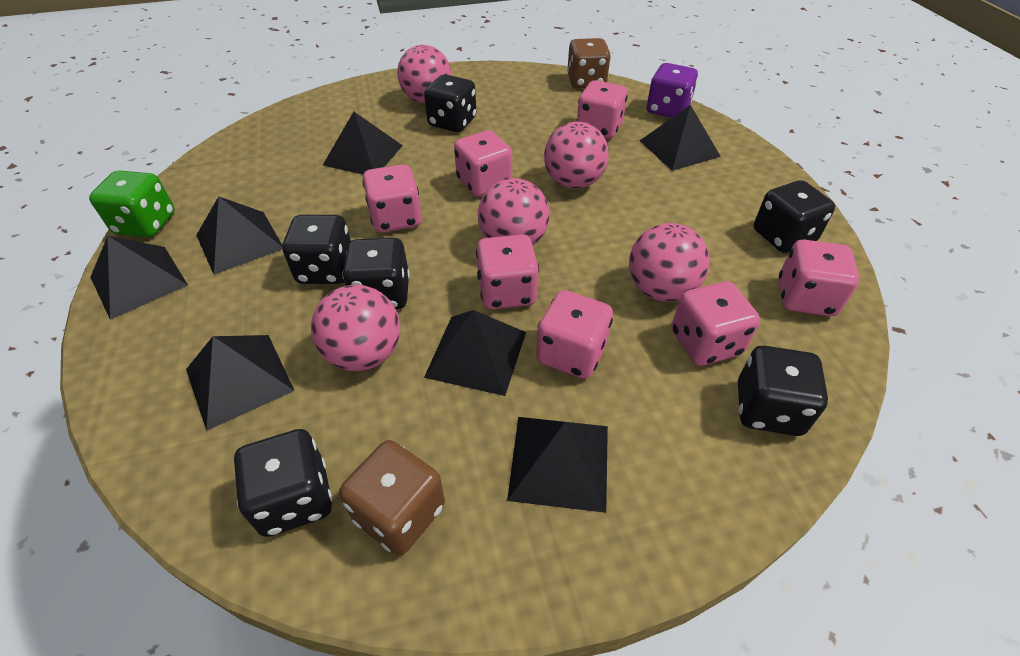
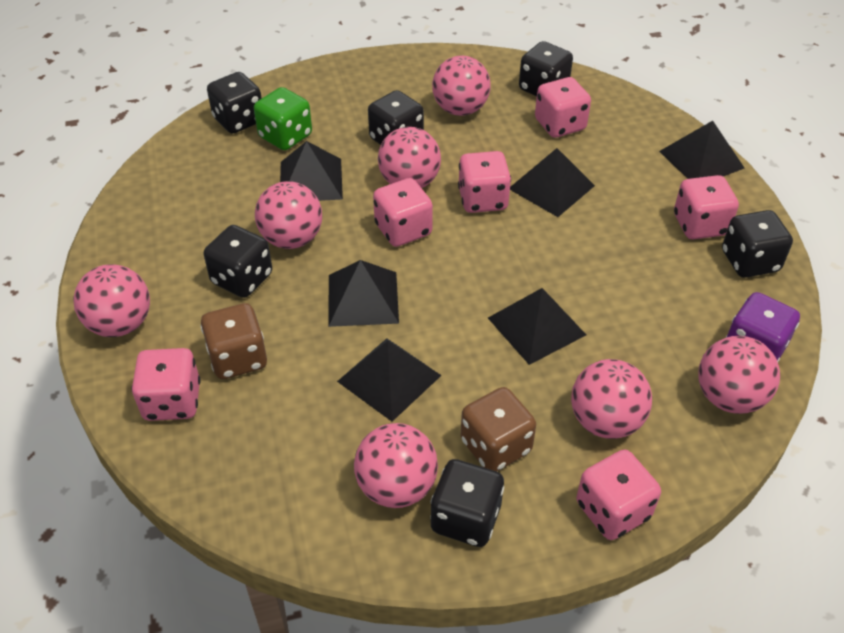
black pyramid: 7 -> 6
pink ball: 5 -> 7
pink dice: 7 -> 6

